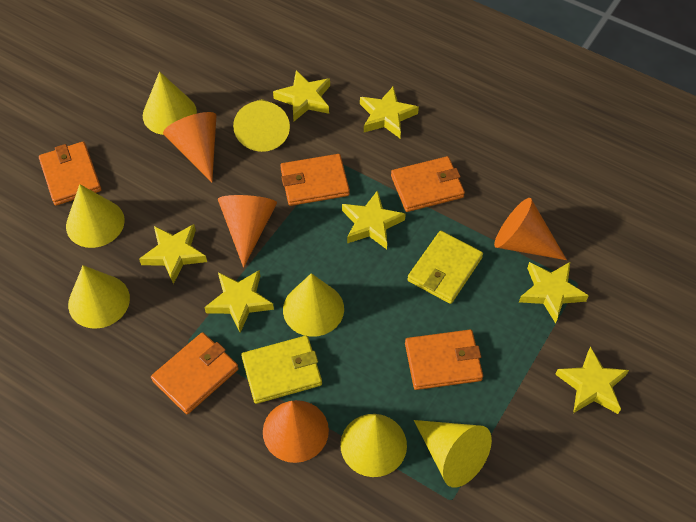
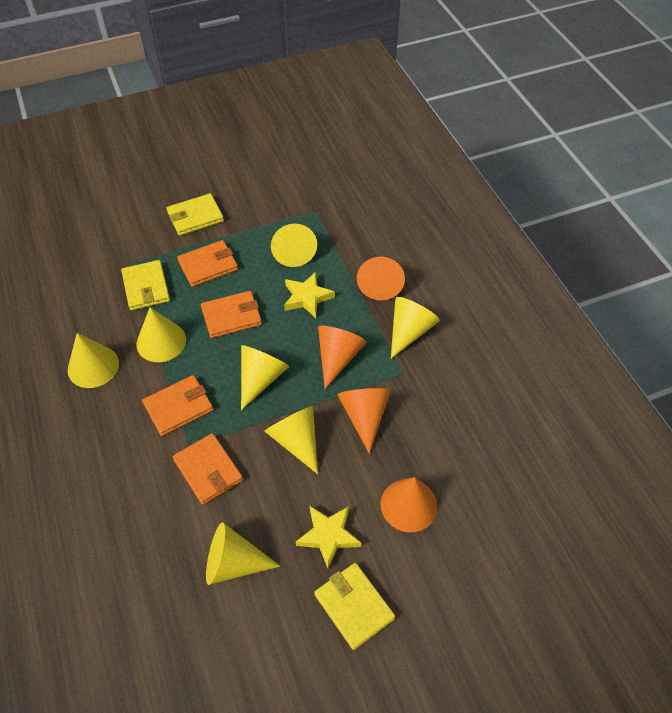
orange wallet: 5 -> 4
yellow star: 7 -> 2
yellow wallet: 2 -> 3

